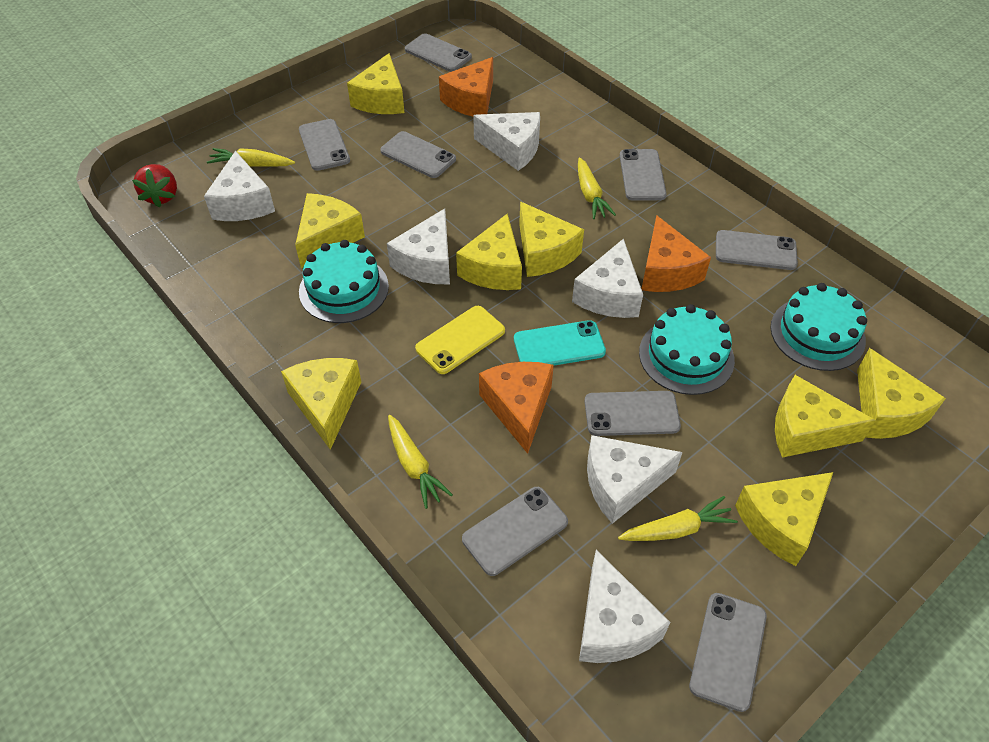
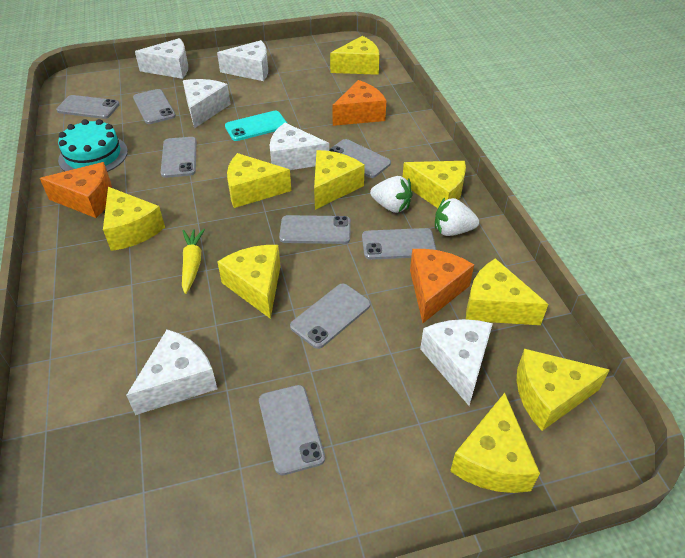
red strawberry: 1 -> 0
turquoise cake: 3 -> 1
white strawberry: 0 -> 2
yellow carrot: 4 -> 1
yellow cheese: 8 -> 9
yellow phone: 1 -> 0

